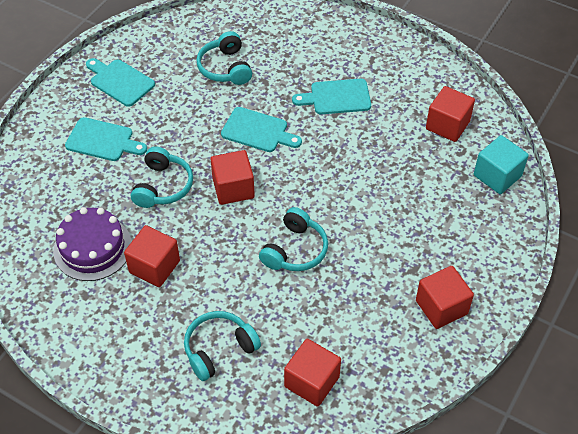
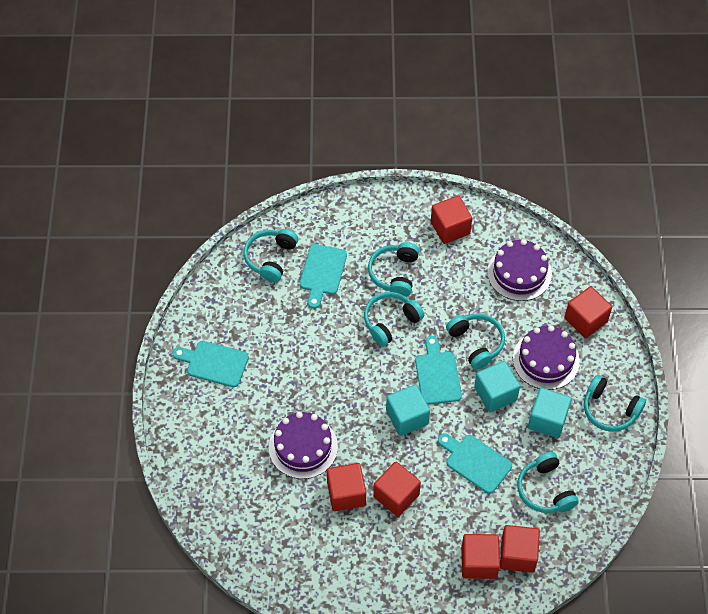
purple cake: 1 -> 3
red cube: 5 -> 6
turquoise cube: 1 -> 3
turquoise headphones: 4 -> 6

